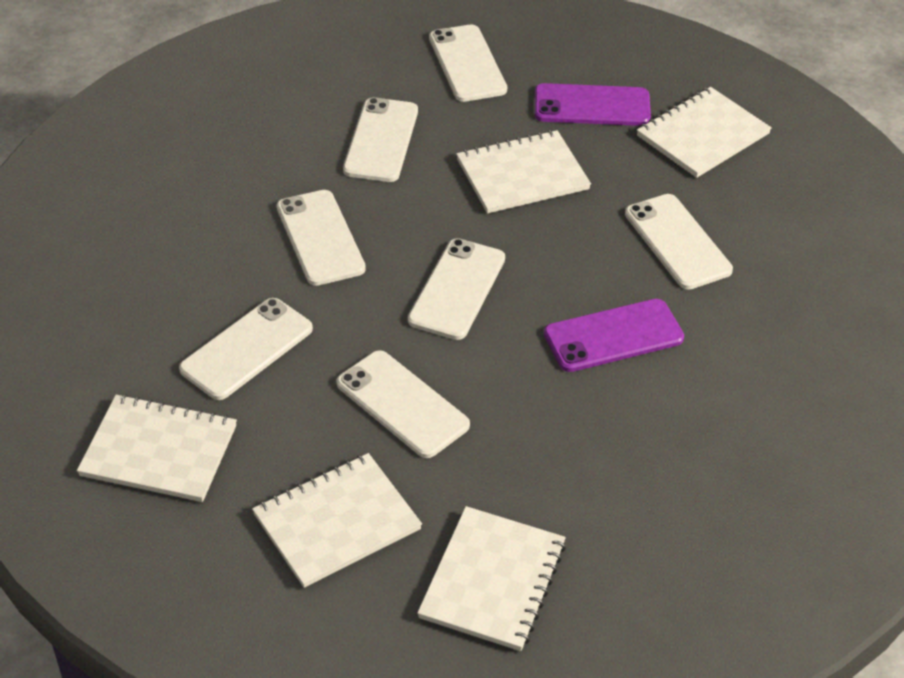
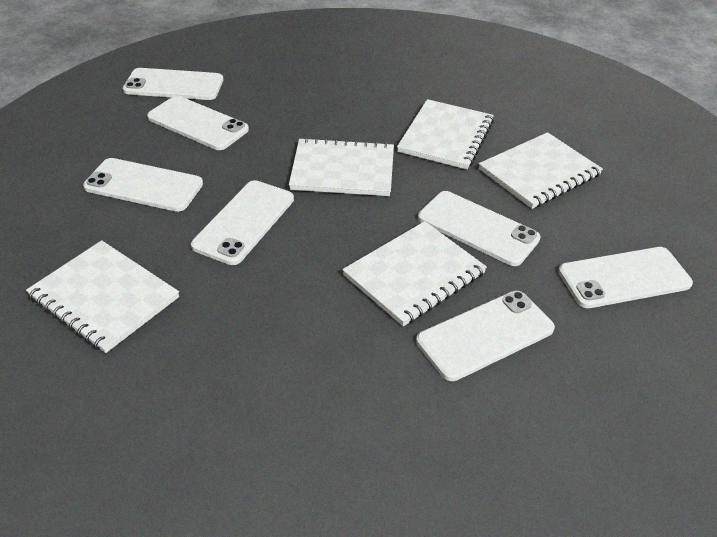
purple phone: 2 -> 0

